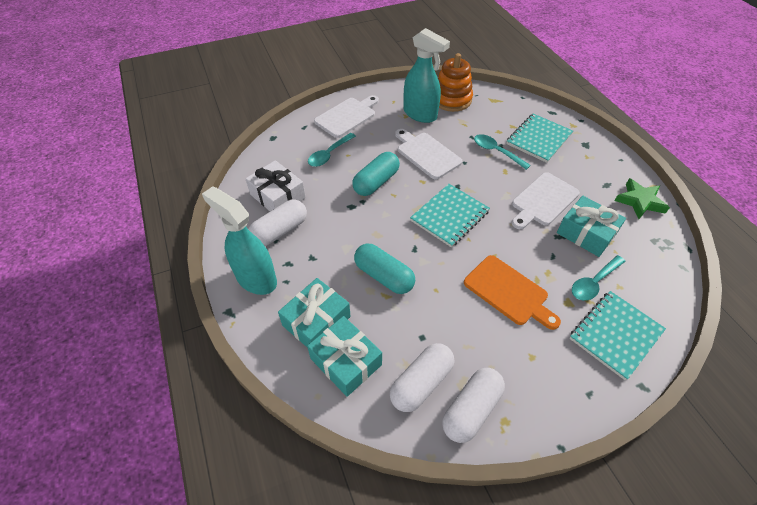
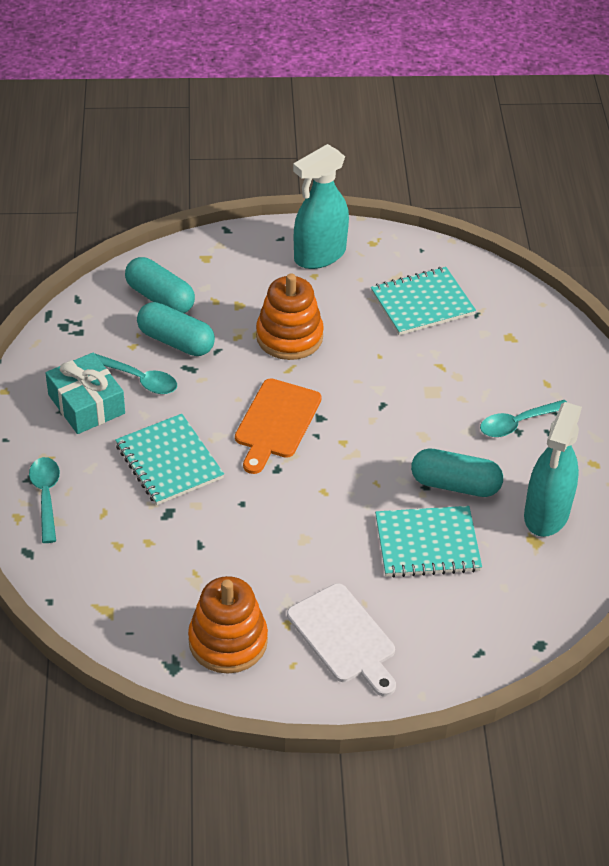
green star: 1 -> 0
orange stacking toy: 1 -> 2
turquoise capsule: 2 -> 3
turquoise gift: 3 -> 1
white capsule: 3 -> 0
white cutting board: 3 -> 1
white gift: 1 -> 0

